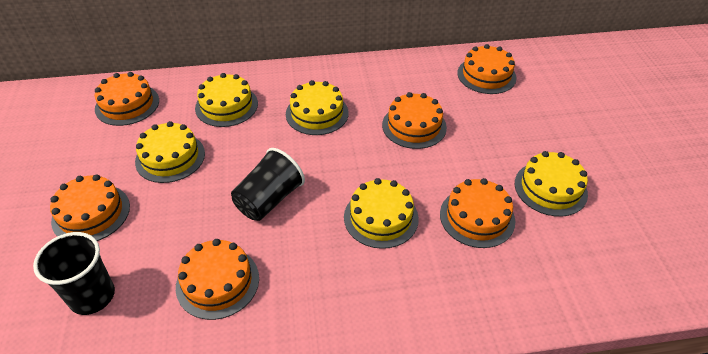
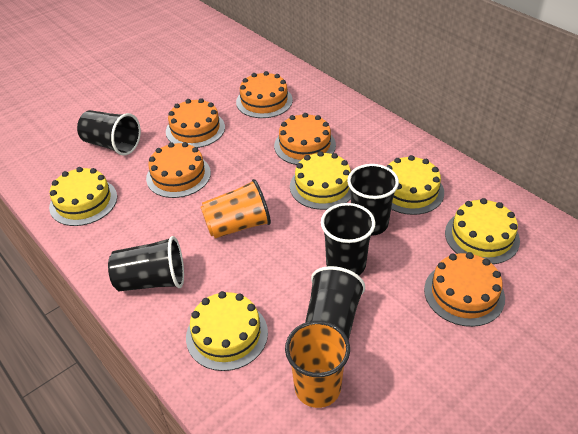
black cup: 2 -> 5
orange cake: 6 -> 5
orange cup: 0 -> 2

